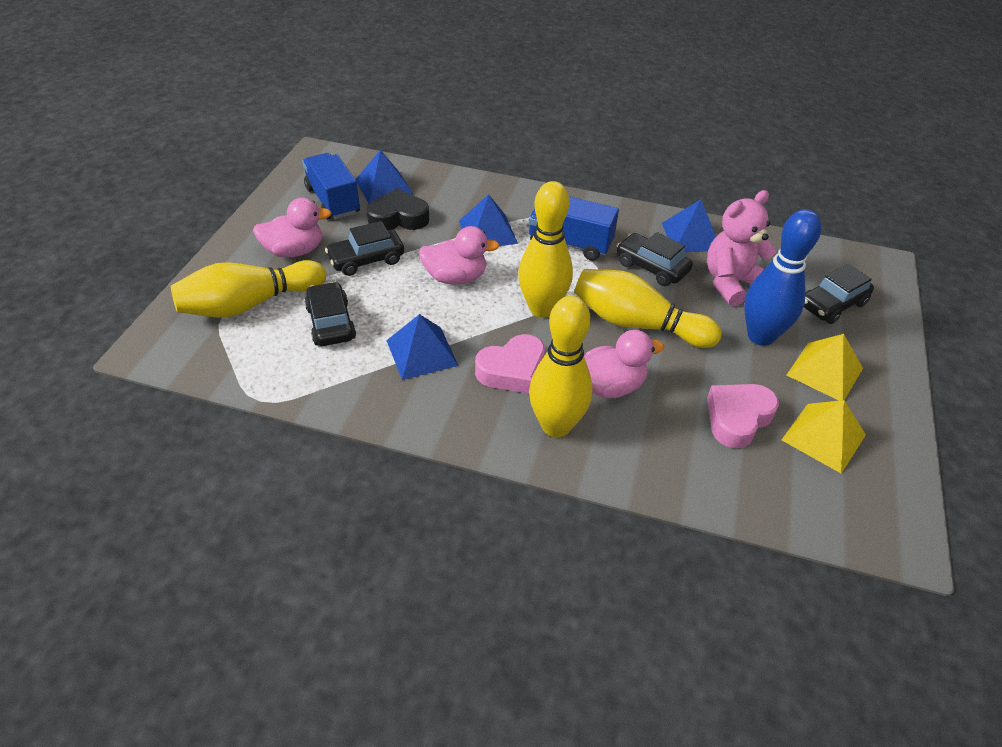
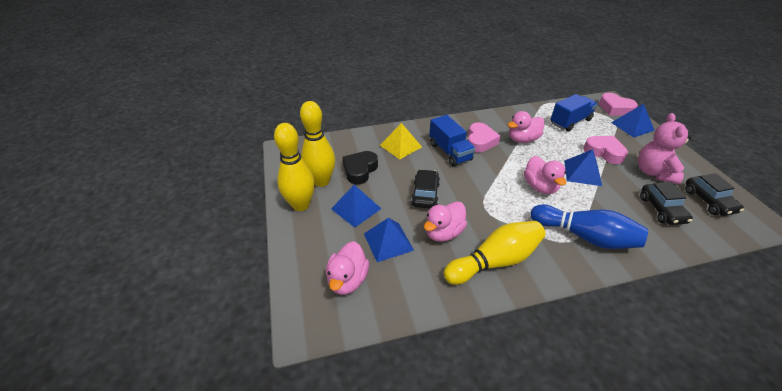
black car: 4 -> 3
pink duck: 3 -> 4
pink heart: 2 -> 3
yellow bowling pin: 4 -> 3
yellow pyramid: 2 -> 1

